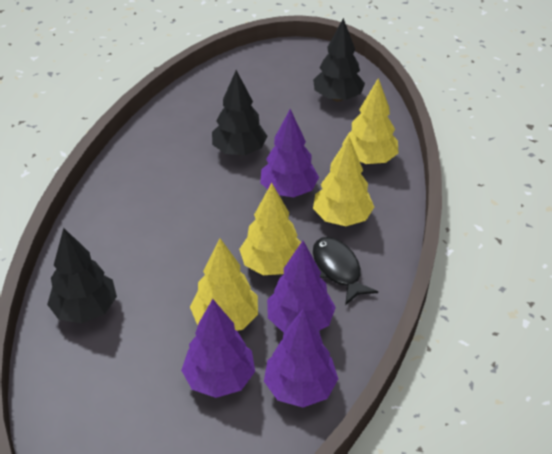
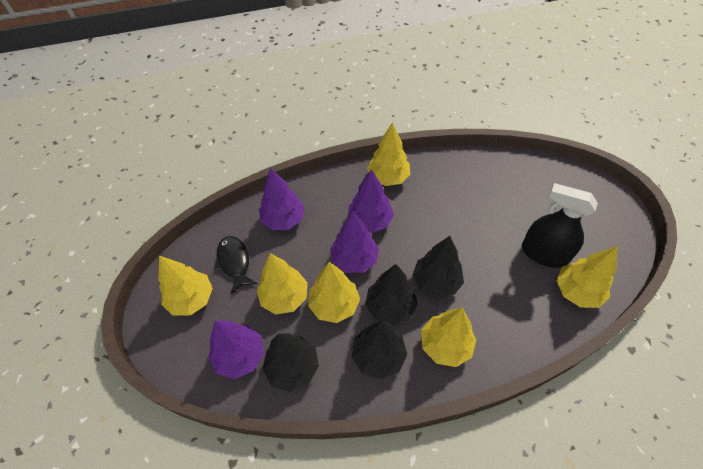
black spray bottle: 0 -> 1
black tree: 3 -> 4
yellow tree: 4 -> 6

